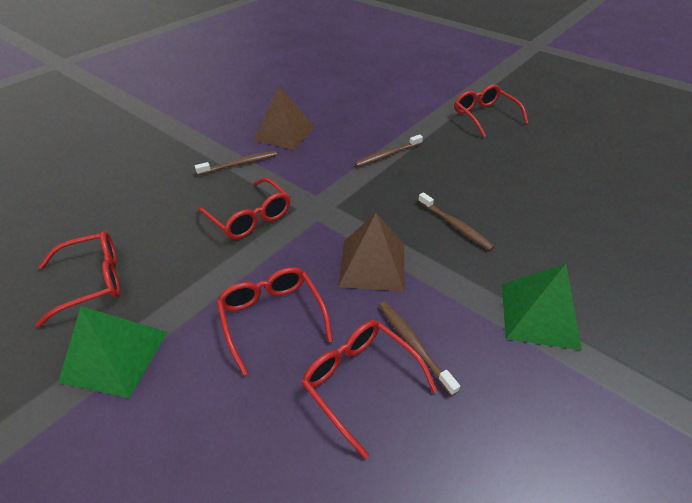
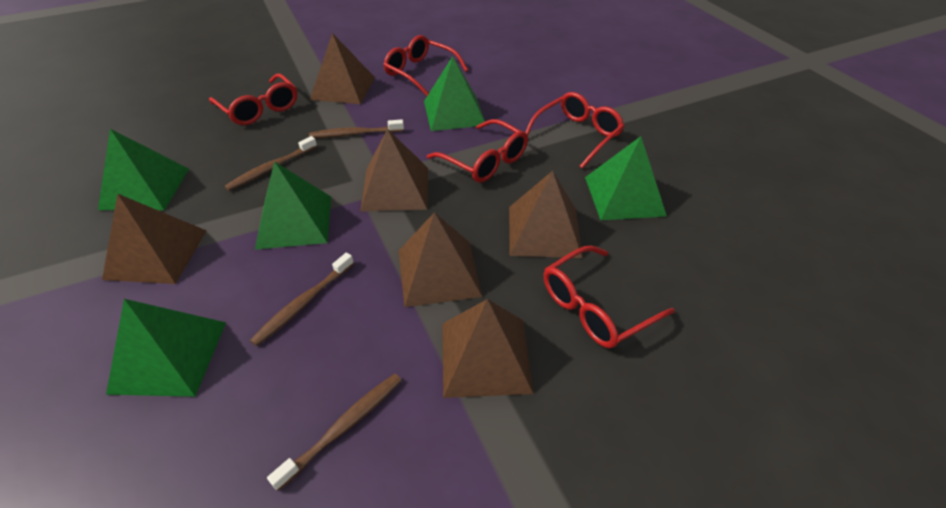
brown pyramid: 2 -> 6
green pyramid: 2 -> 5

